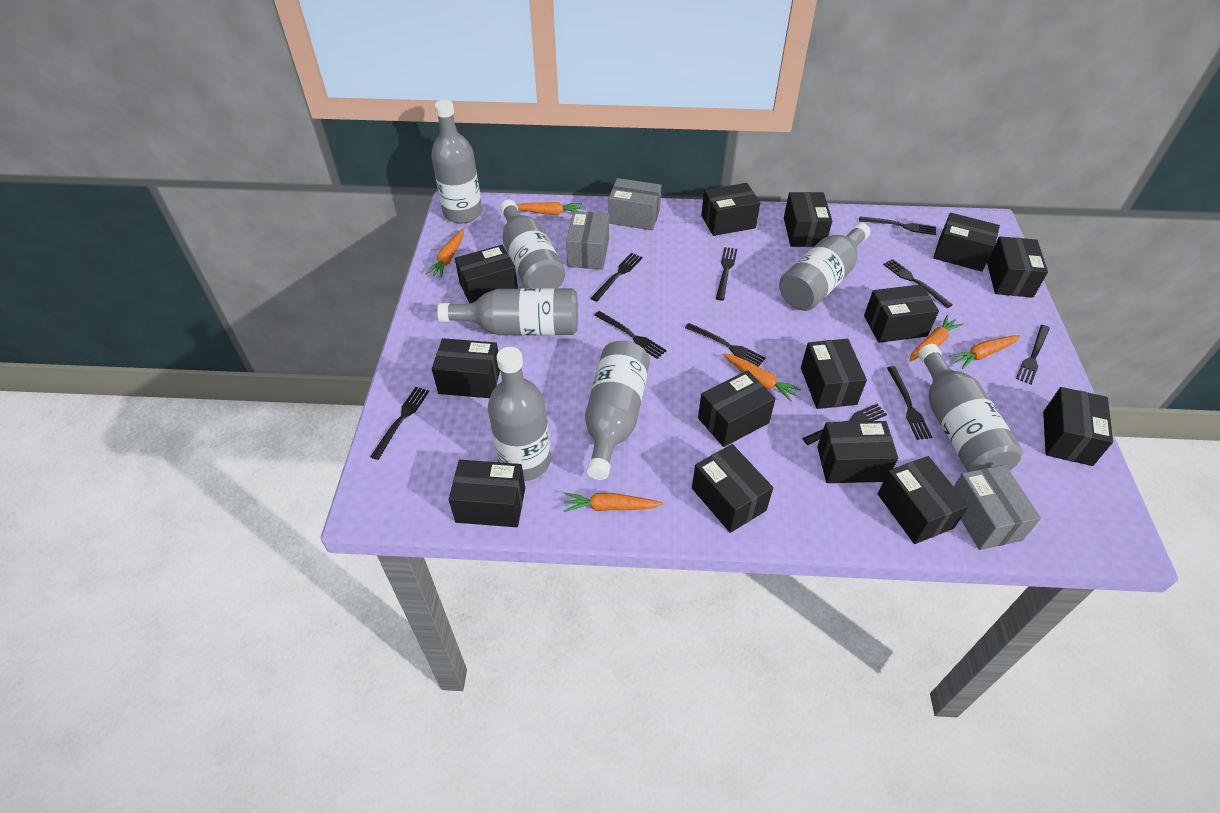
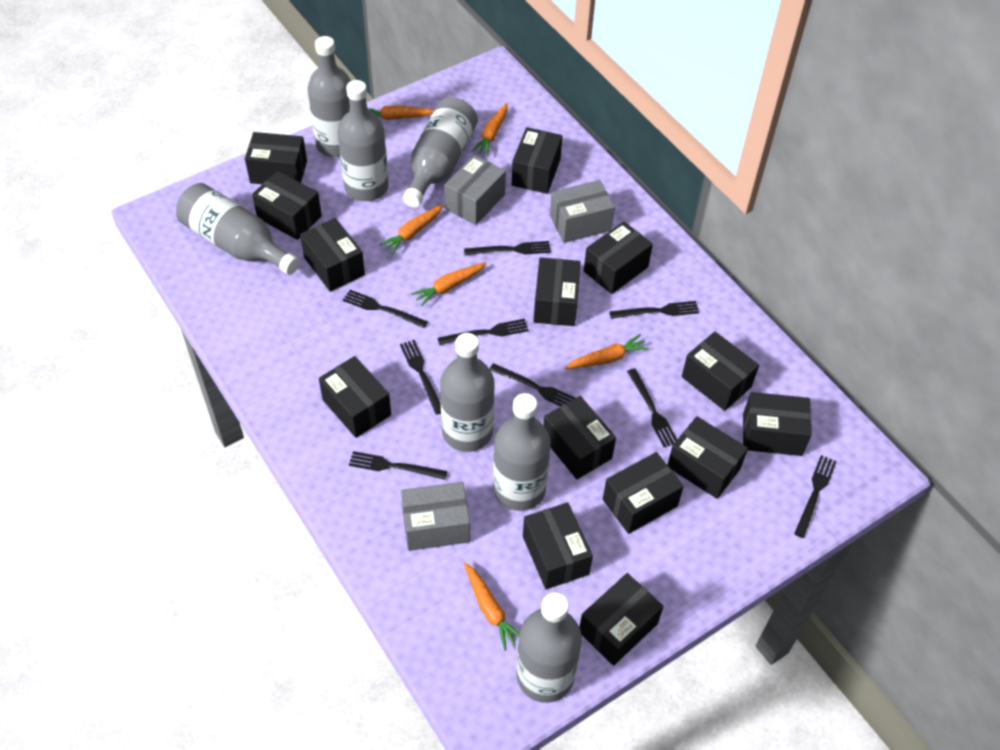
black fork: 10 -> 9

